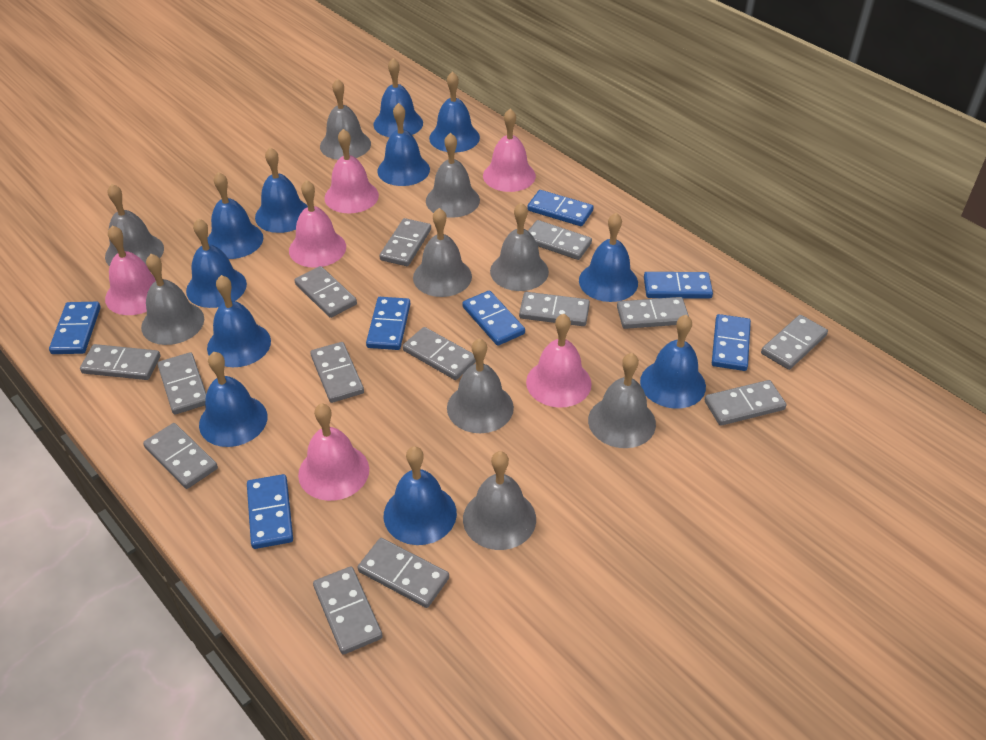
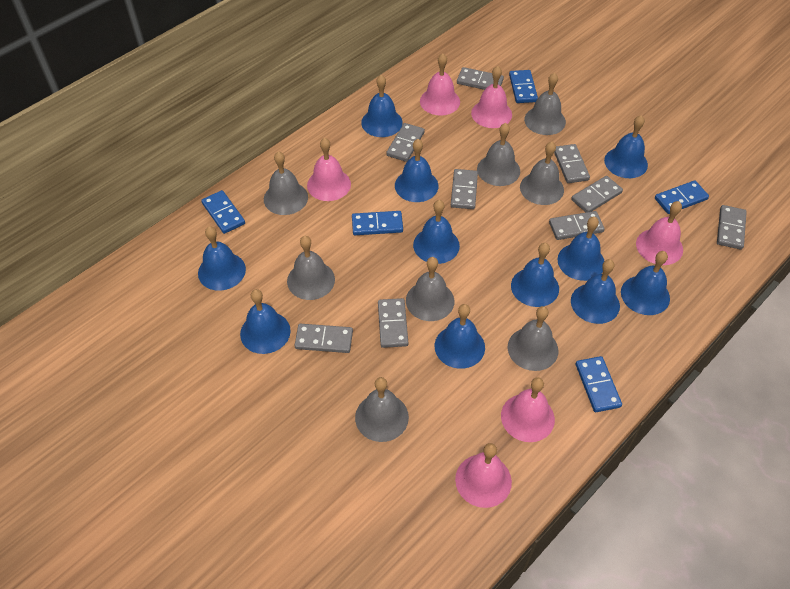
blue domino: 7 -> 5
grey bell: 9 -> 8
grey domino: 14 -> 9

